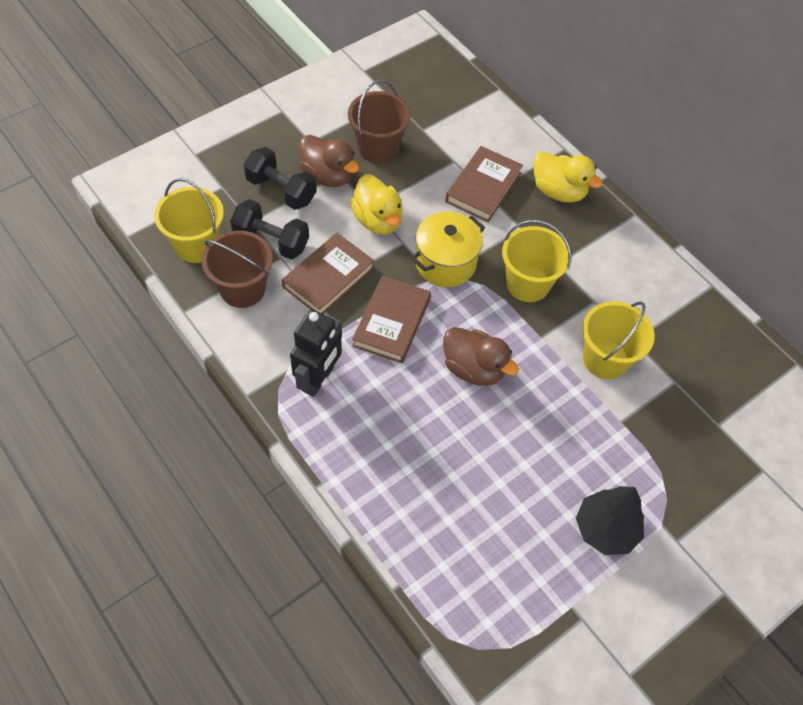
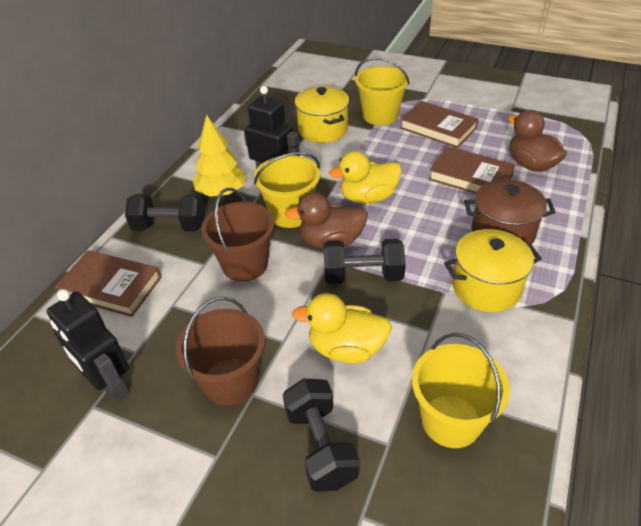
black dumbbell: 2 -> 3
black robot: 1 -> 2
black tree: 1 -> 0
brown pot: 0 -> 1
yellow pot: 1 -> 2
yellow tree: 0 -> 1

